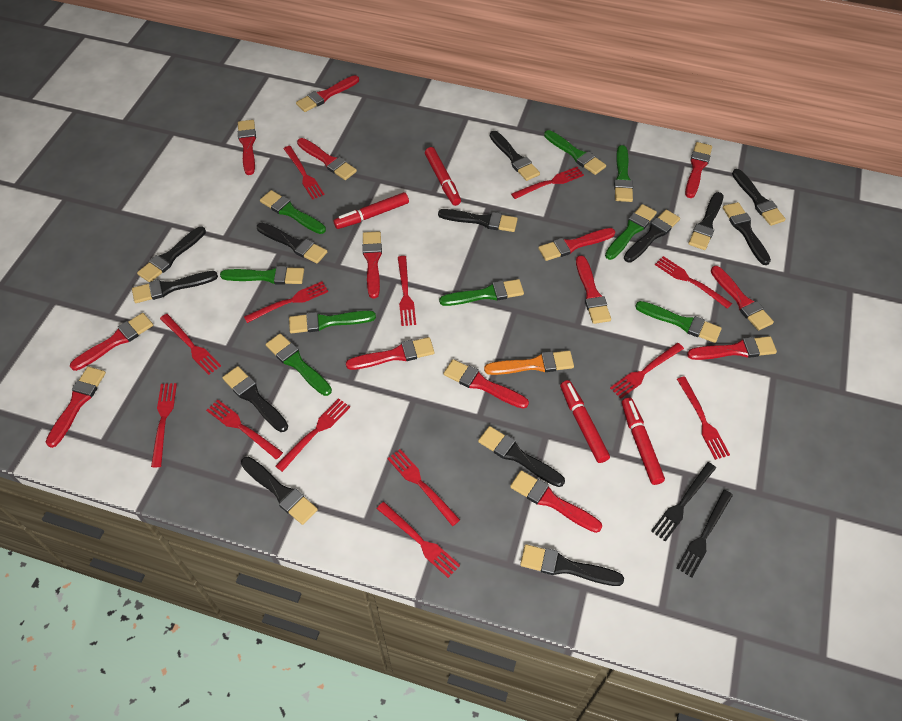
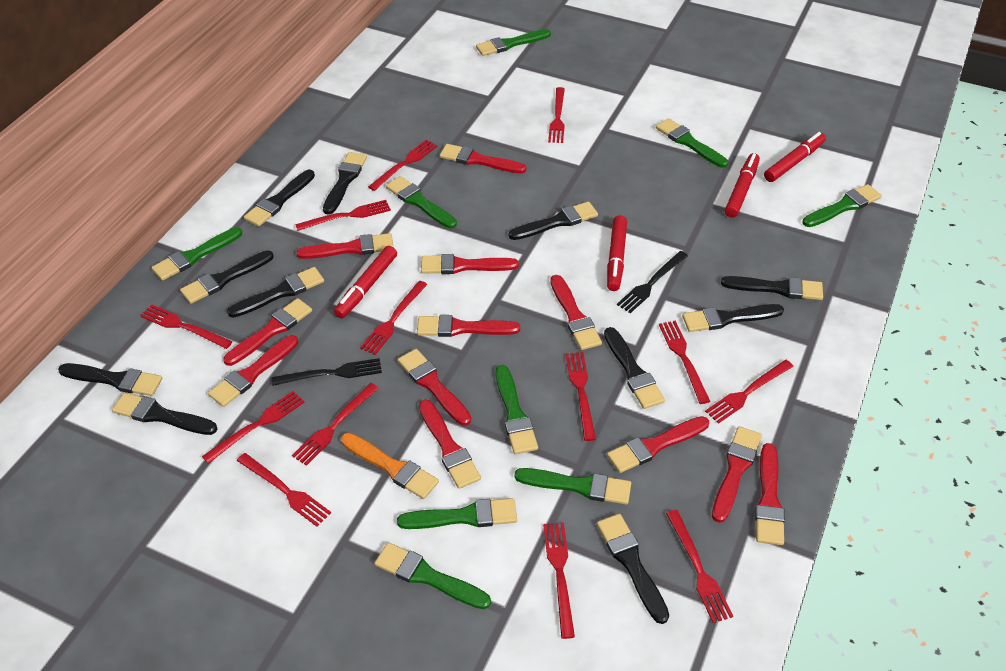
black brush: 13 -> 11
red brush: 14 -> 12

